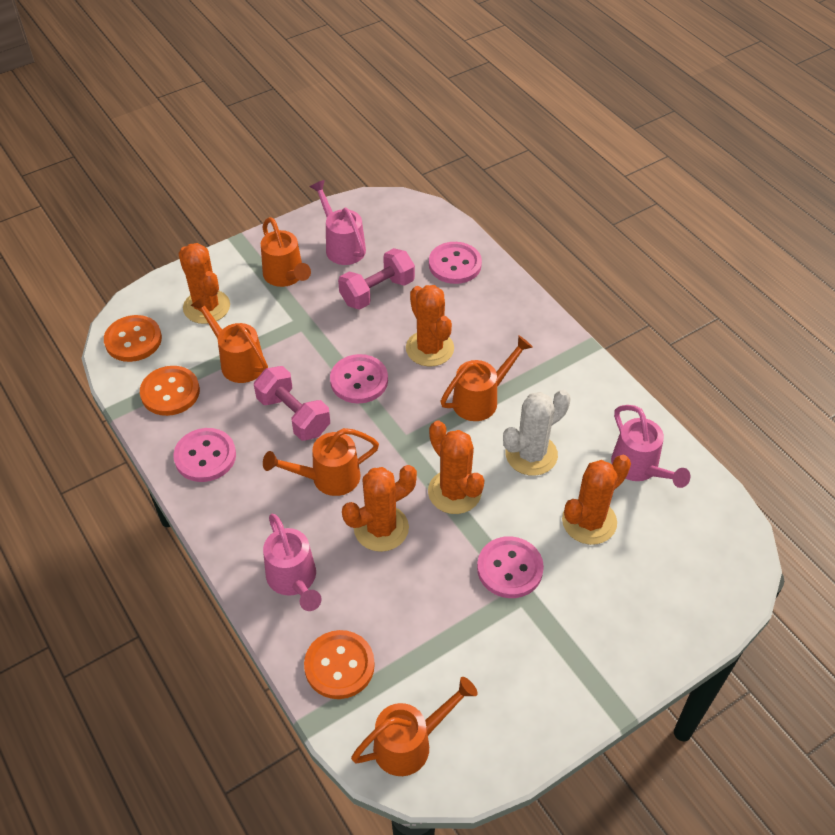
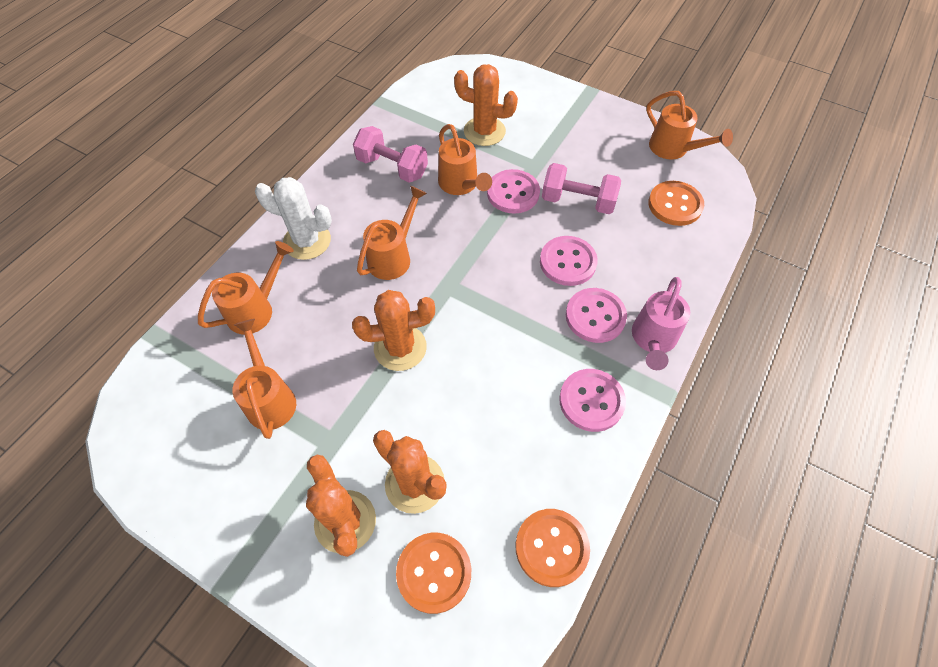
orange cactus: 5 -> 4
pink watering can: 3 -> 1

